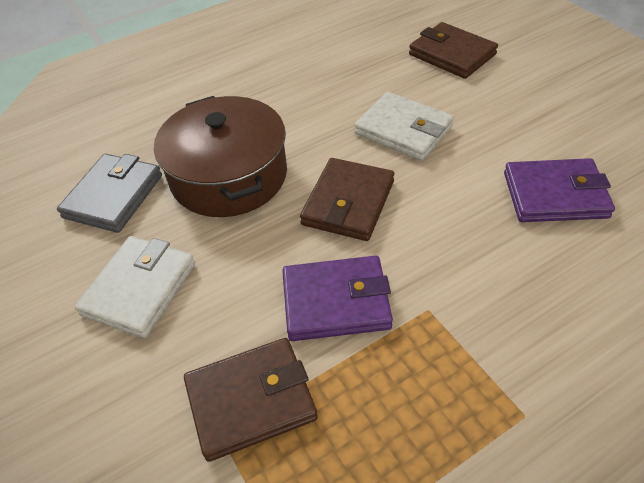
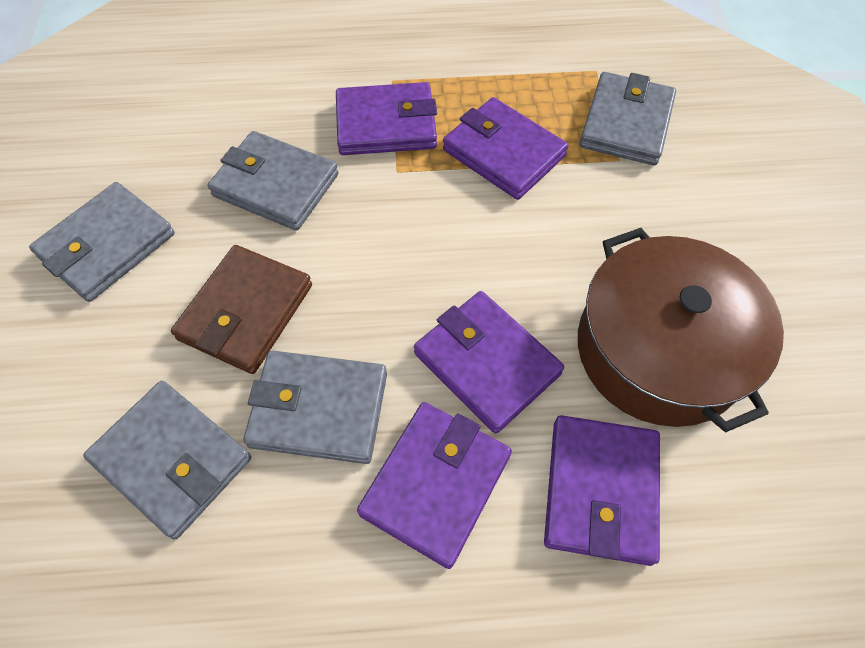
brown wallet: 3 -> 1
grey wallet: 1 -> 5
purple wallet: 2 -> 5
white wallet: 2 -> 0

